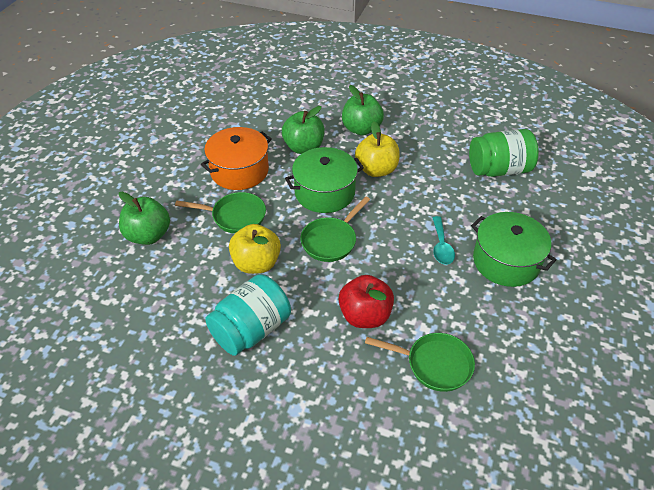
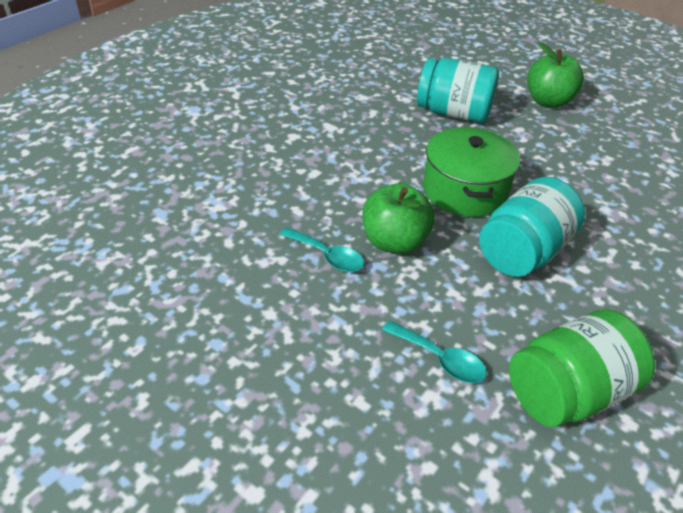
green apple: 3 -> 2
green pan: 3 -> 0
green pot: 2 -> 1
orange pot: 1 -> 0
red apple: 1 -> 0
turquoise jar: 1 -> 2
turquoise spoon: 1 -> 2
yellow apple: 2 -> 0

